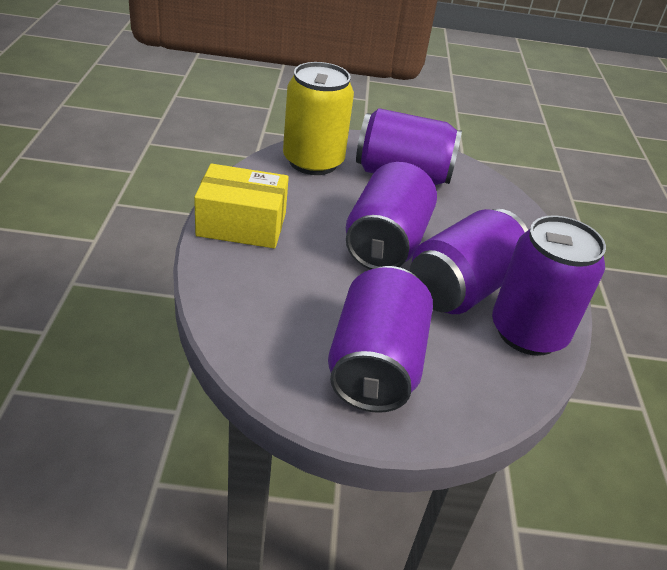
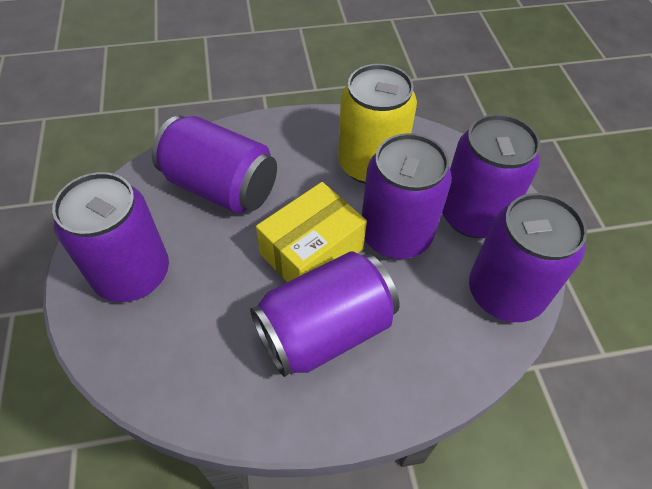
purple can: 5 -> 6

